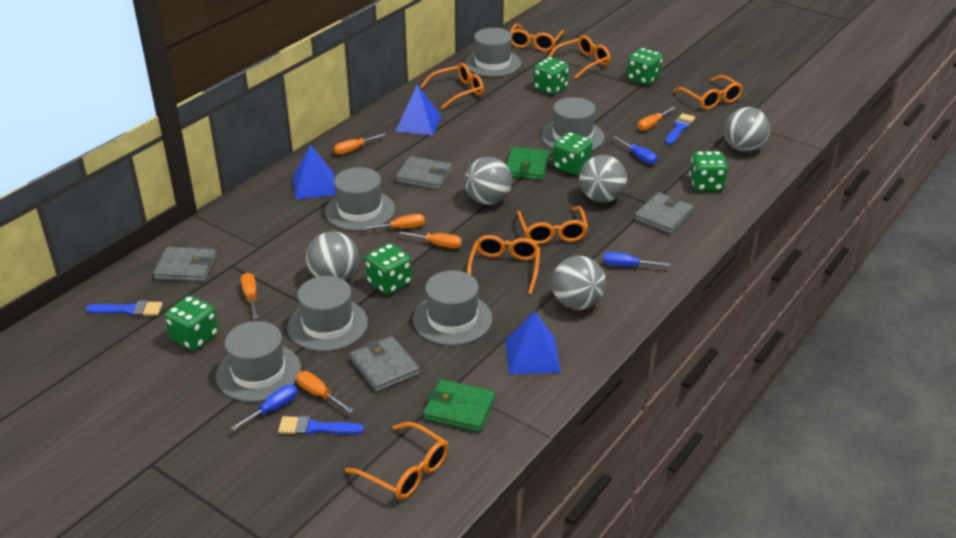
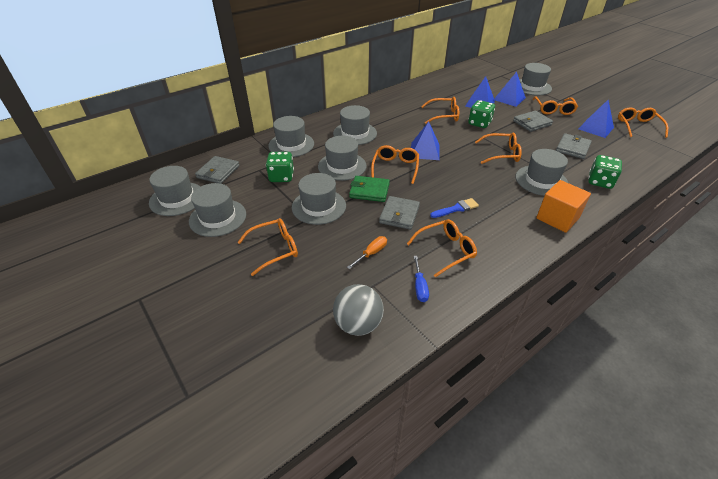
blue brush: 3 -> 1
blue pyramid: 3 -> 4
blue screwdriver: 3 -> 1
green dice: 6 -> 3
green wallet: 2 -> 1
grey ball: 5 -> 1
grey hat: 6 -> 8
orange cube: 0 -> 1
orange screwdriver: 6 -> 1

